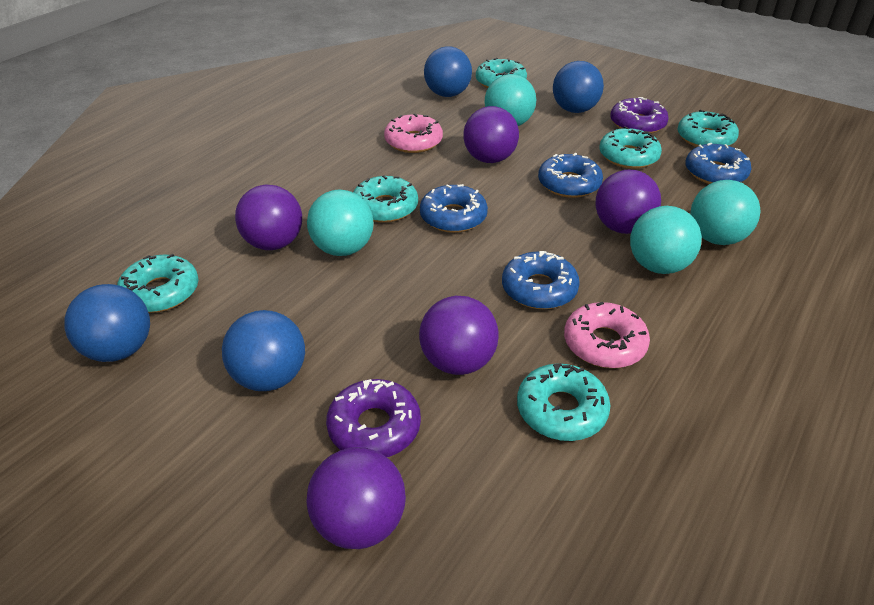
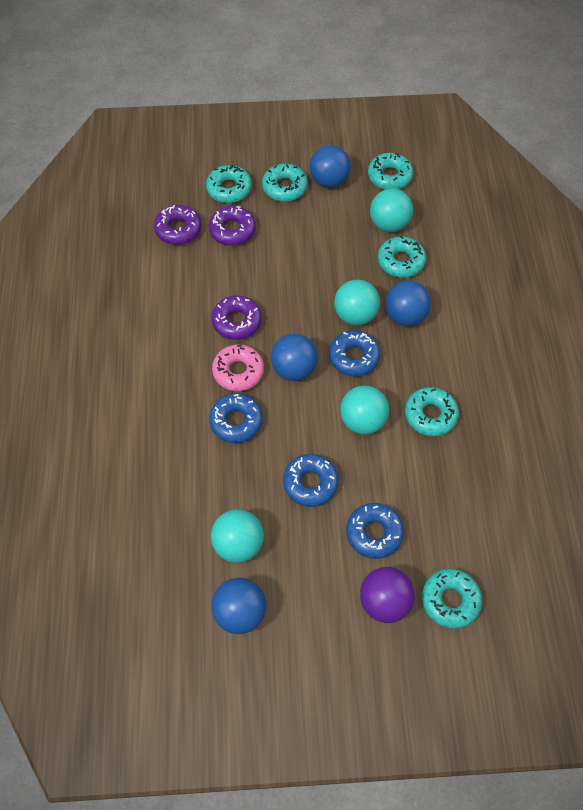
pink donut: 2 -> 1
purple ball: 5 -> 1
purple donut: 2 -> 3

